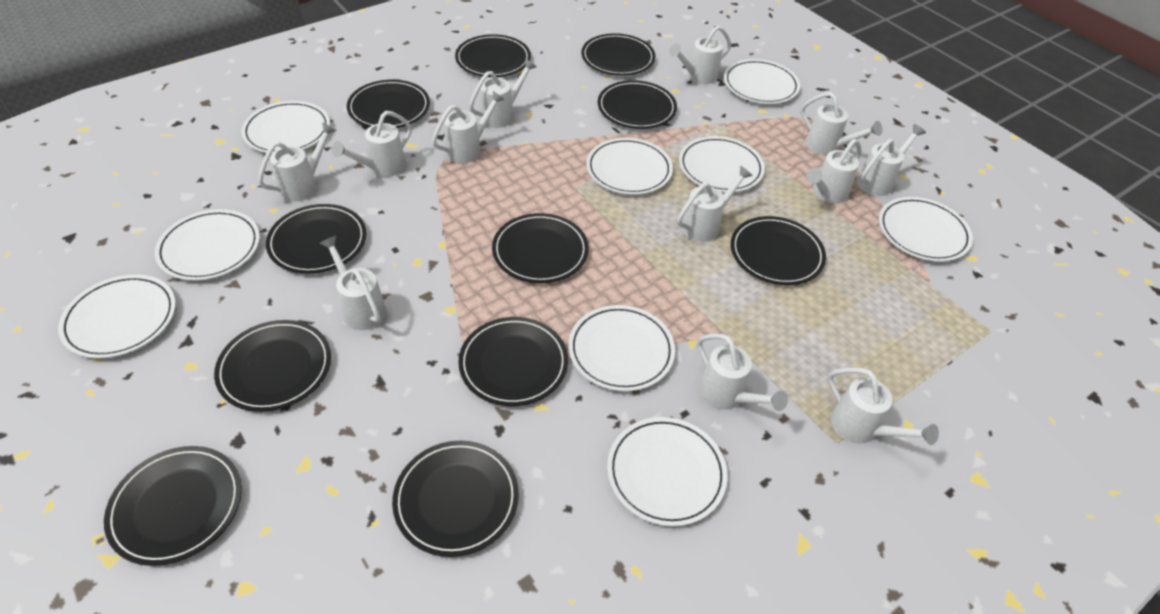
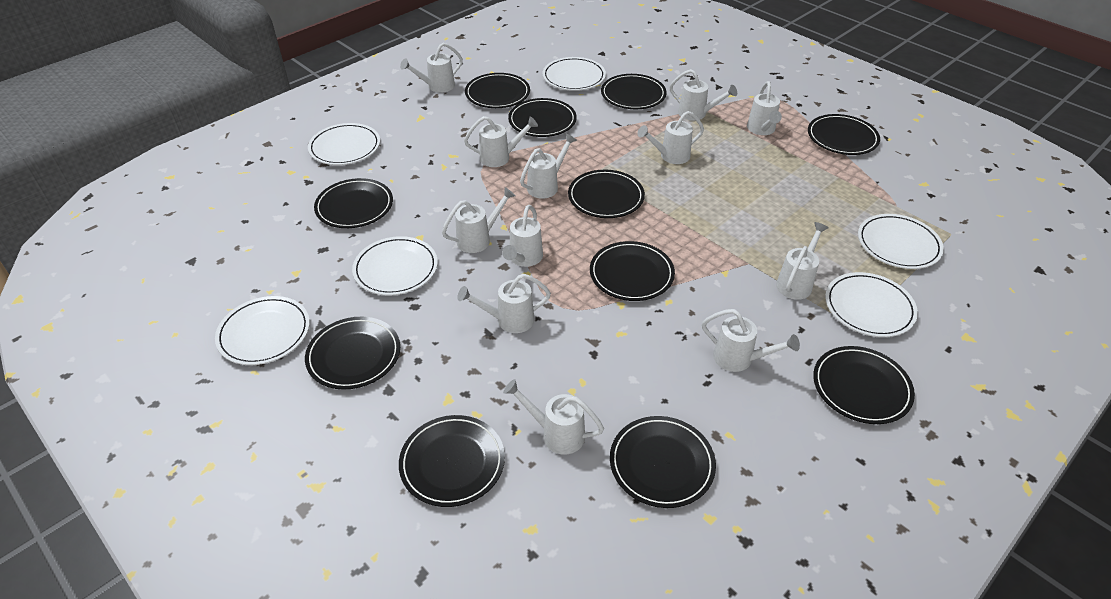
white plate: 9 -> 6

